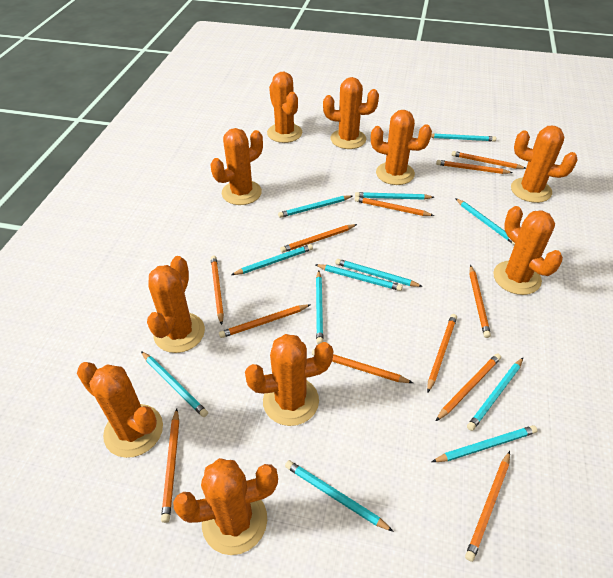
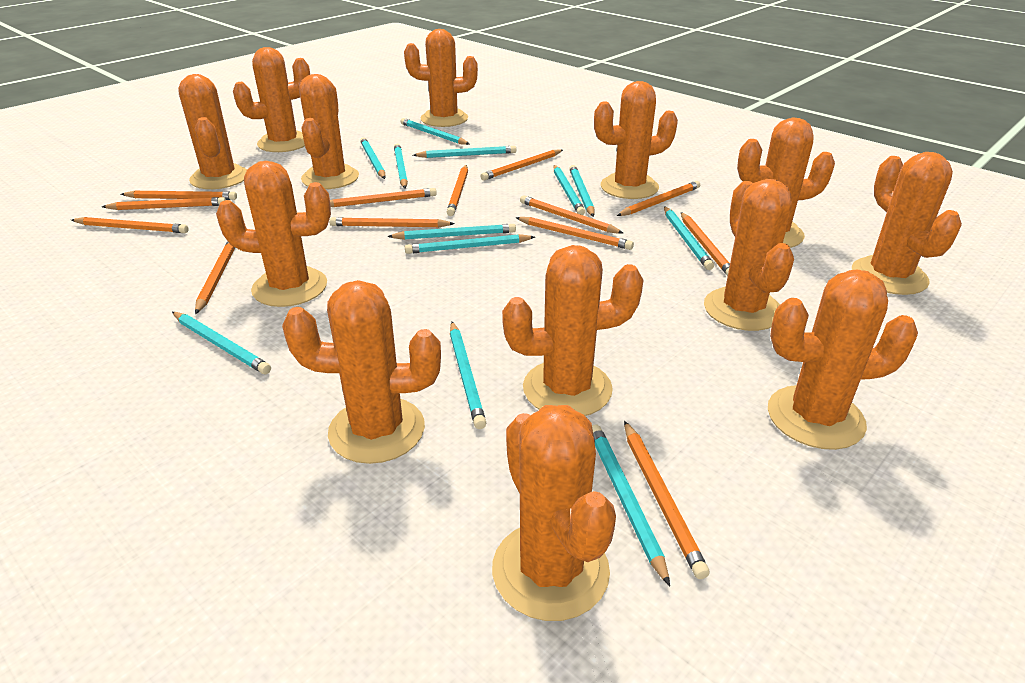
orange cactus: 10 -> 13
orange pencil: 12 -> 13

